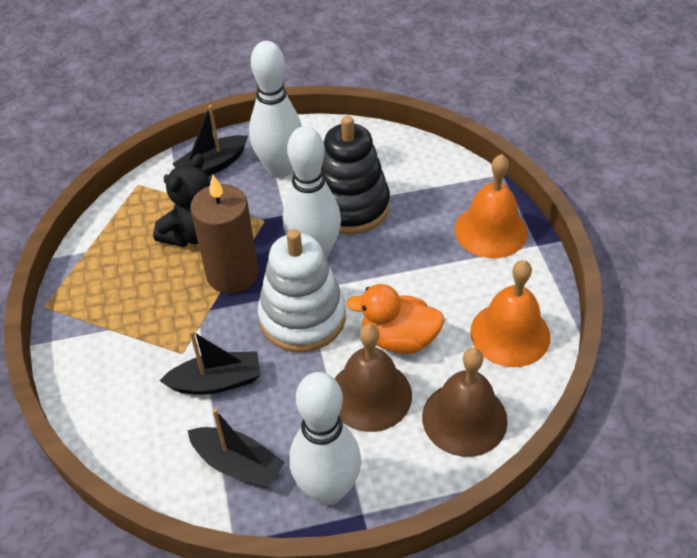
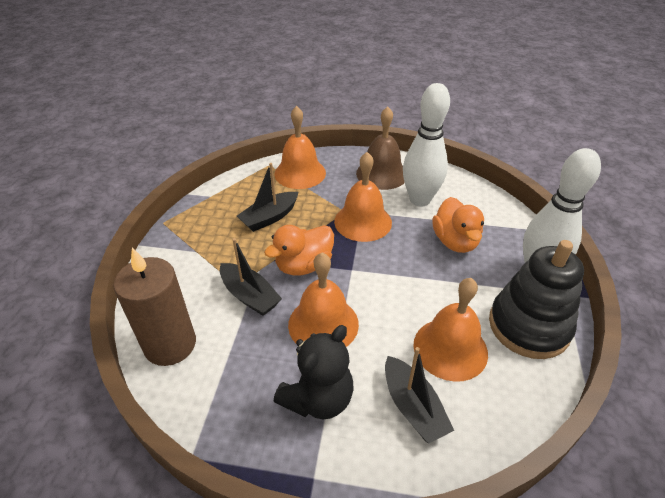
brown bell: 2 -> 1
orange bell: 2 -> 4
orange duck: 1 -> 2
white bowling pin: 3 -> 2
white stacking toy: 1 -> 0

